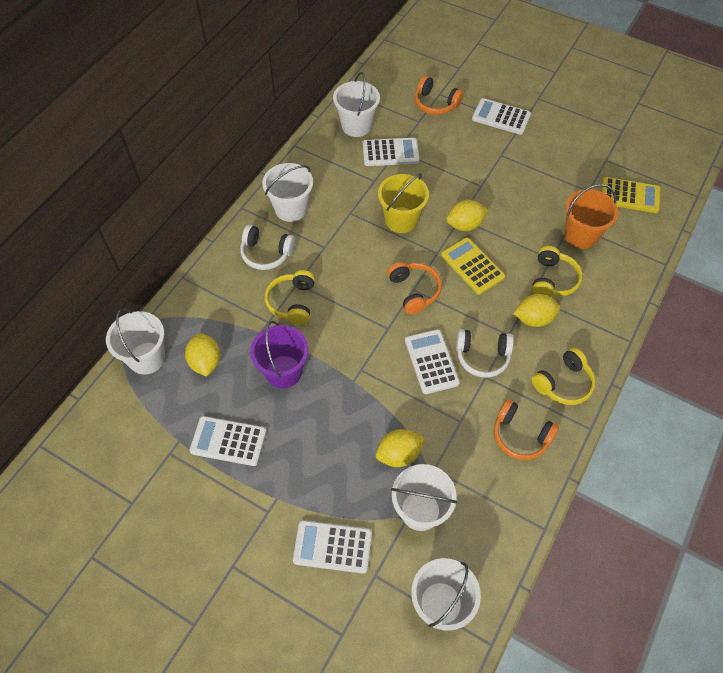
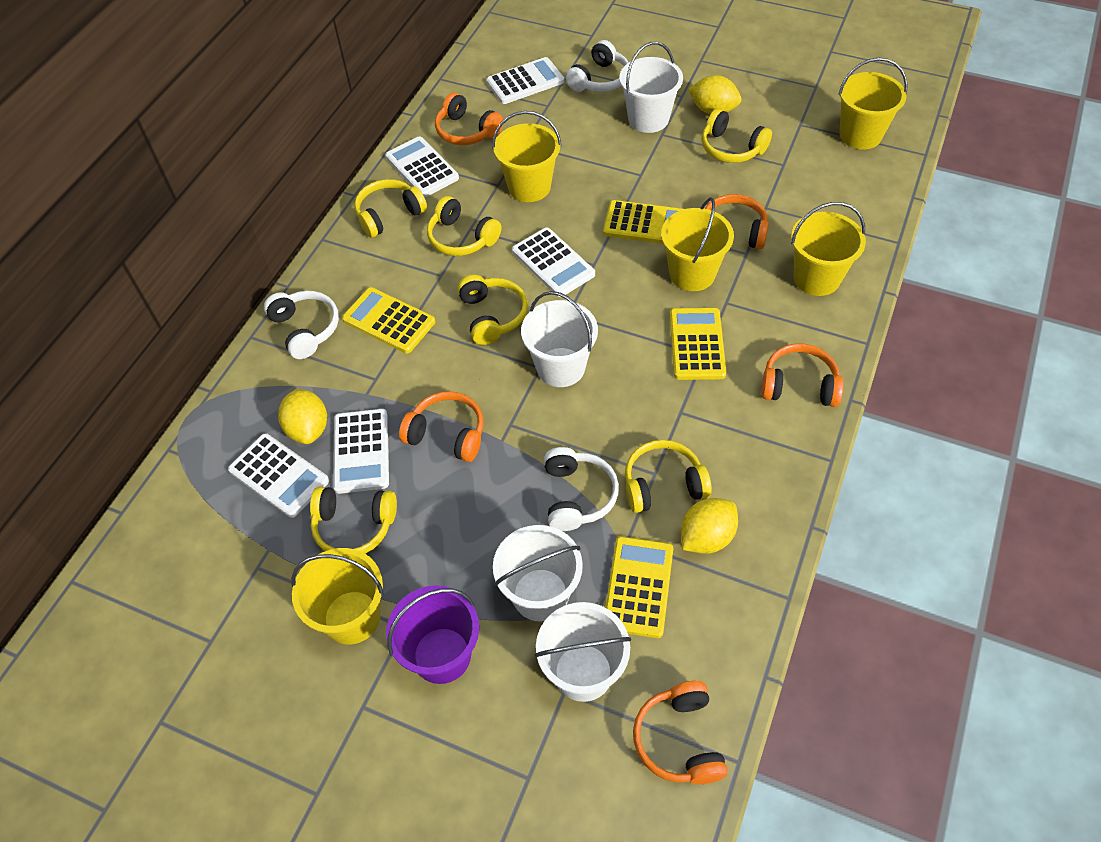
orange bucket: 1 -> 0
orange headphones: 3 -> 5
white bucket: 5 -> 4
white headphones: 2 -> 3
yellow bucket: 1 -> 5
yellow calculator: 2 -> 4
yellow headphones: 3 -> 6
yellow lemon: 4 -> 3

